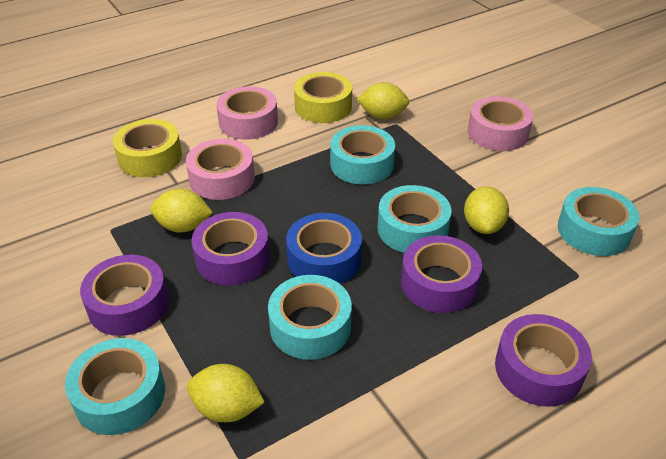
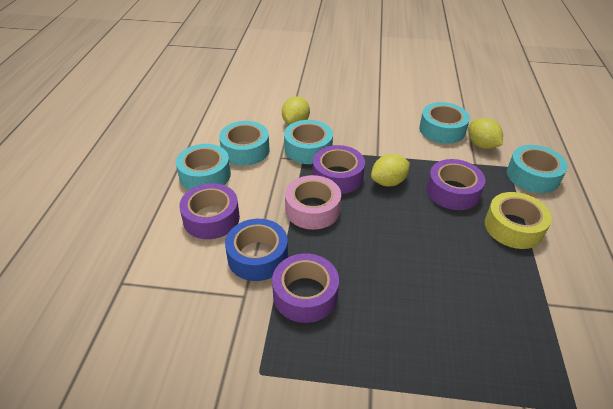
pink tape: 3 -> 1
yellow lemon: 4 -> 3
yellow tape: 2 -> 1

